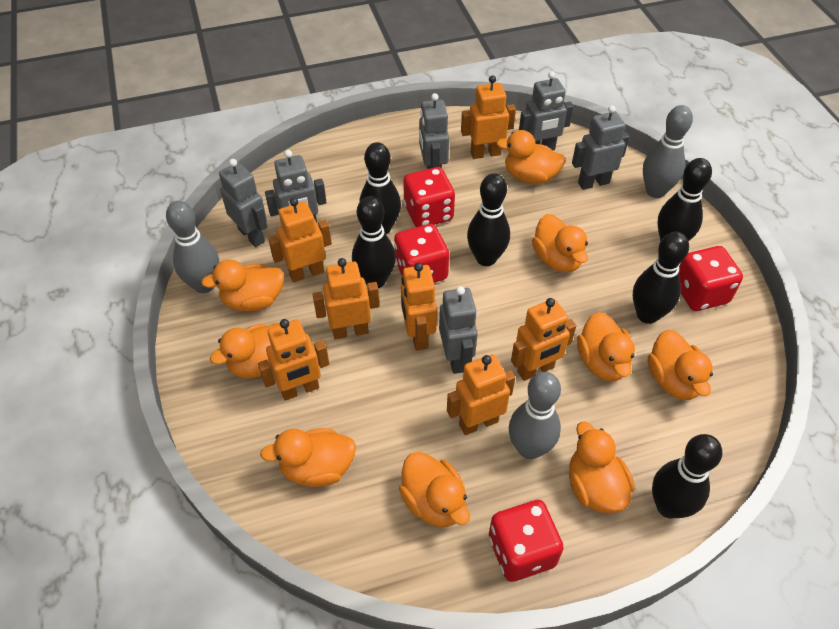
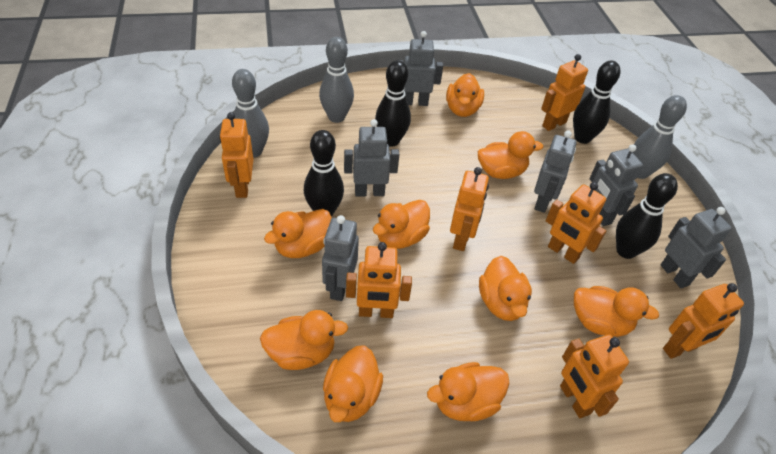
black bowling pin: 6 -> 4
red dice: 4 -> 0

